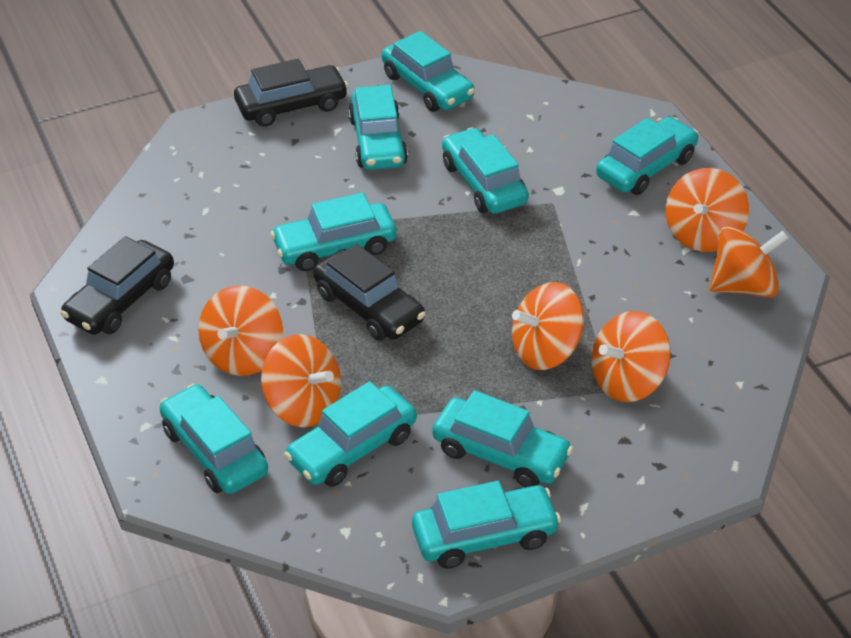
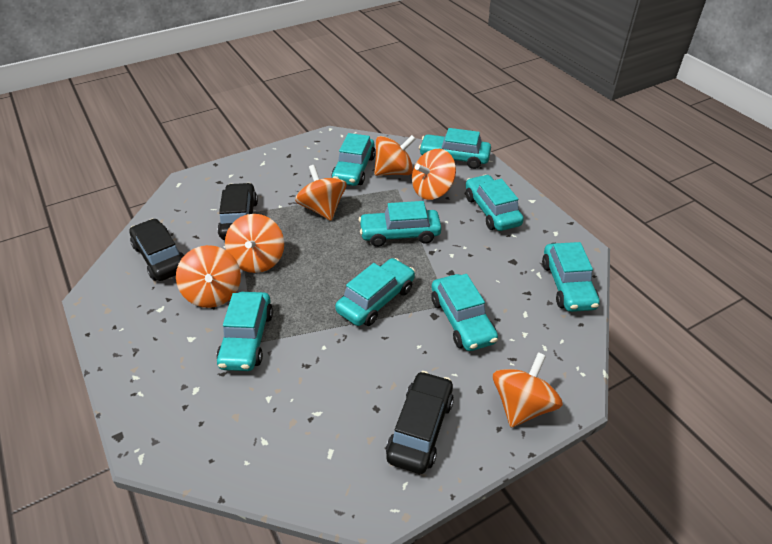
turquoise car: 9 -> 8

